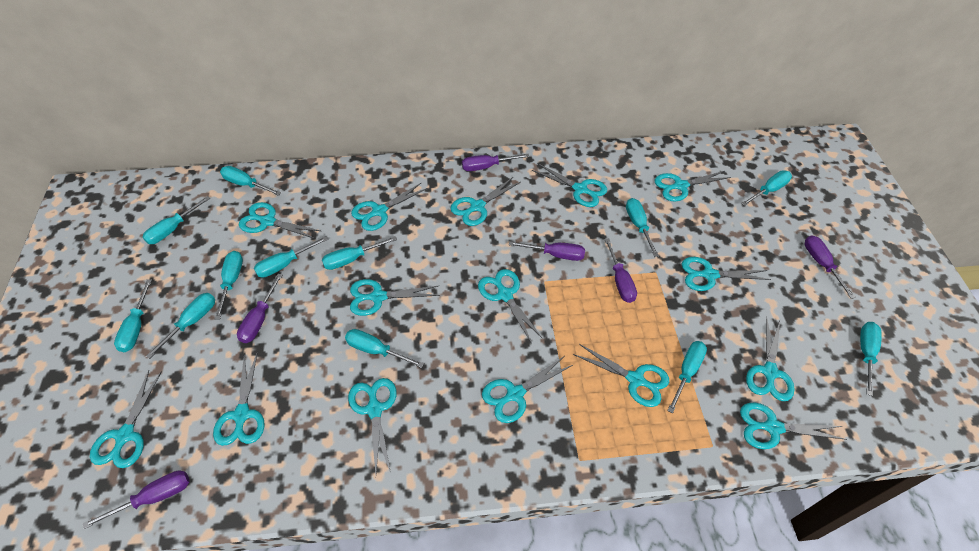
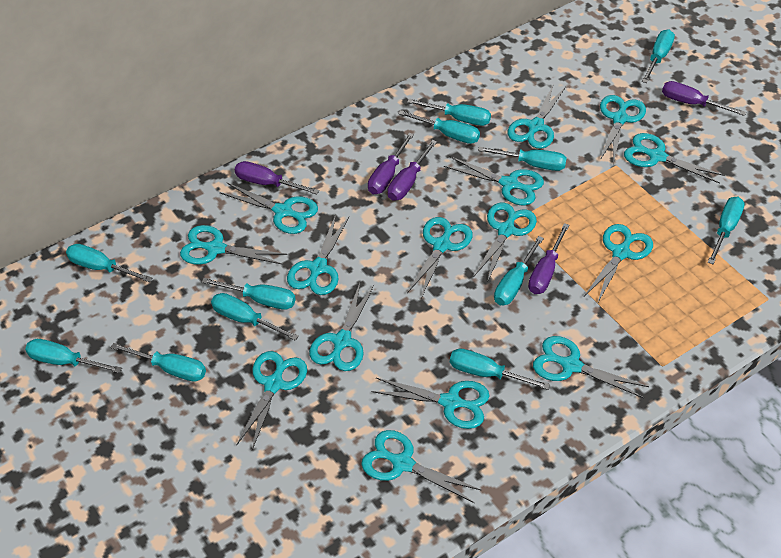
purple screwdriver: 6 -> 5

